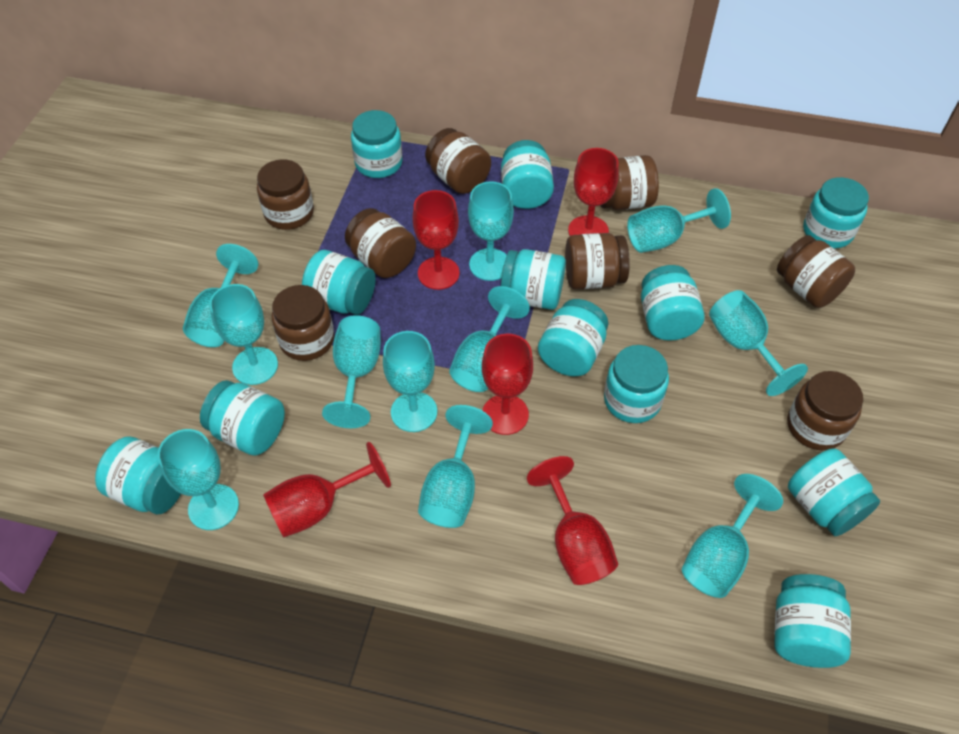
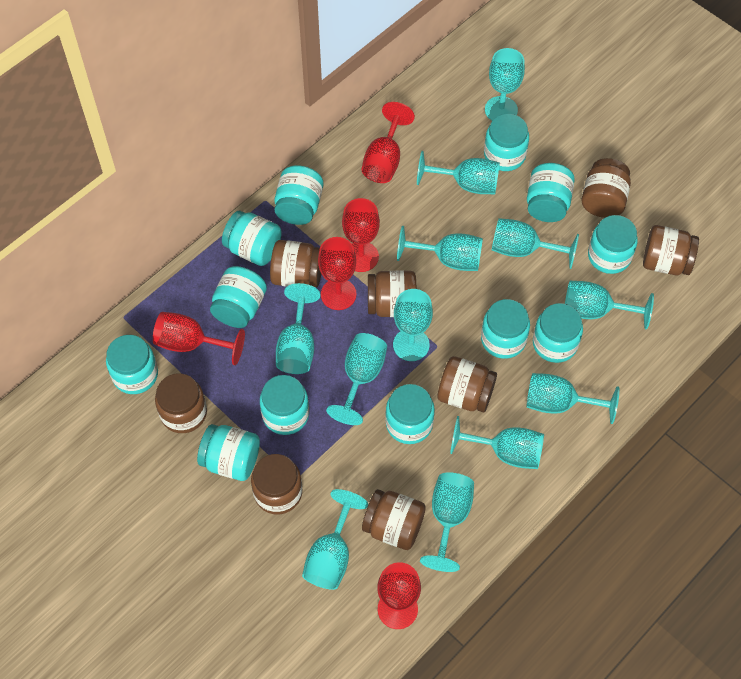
turquoise goblet: 11 -> 12

